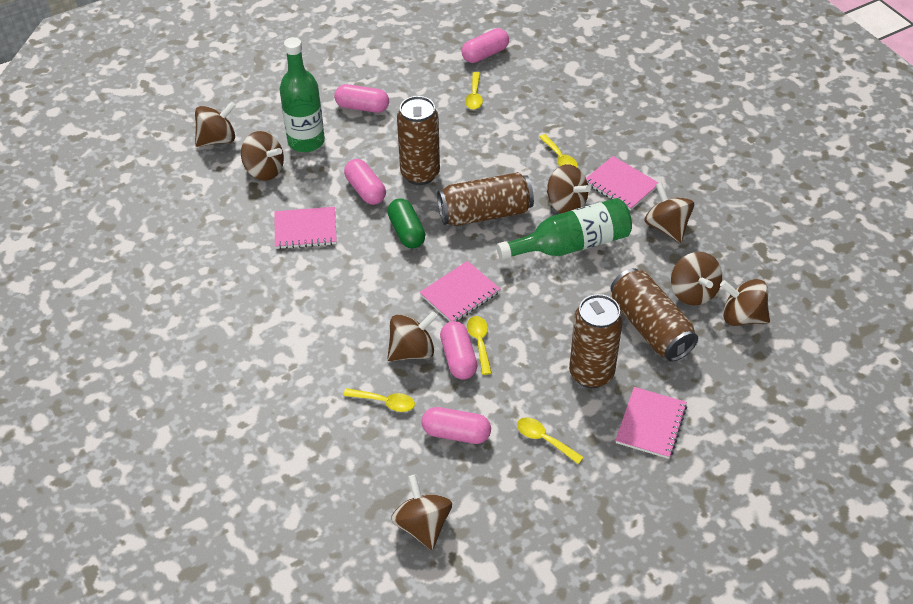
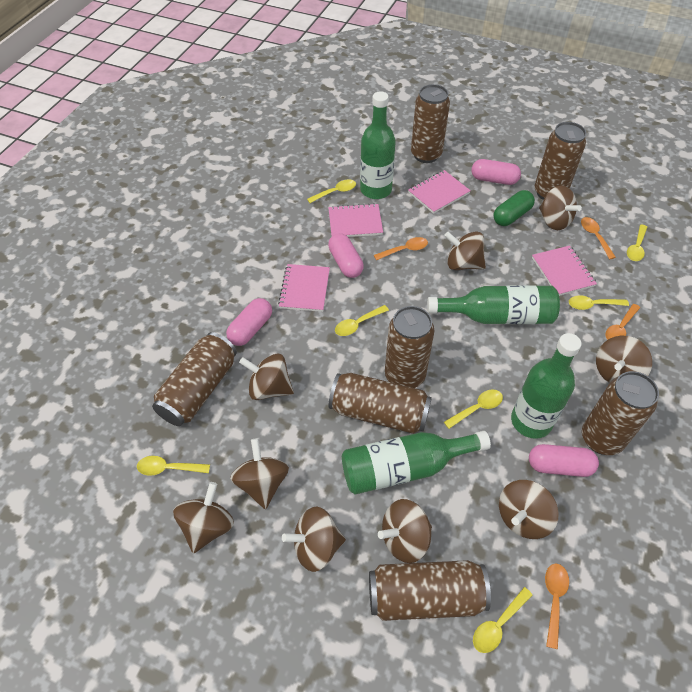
brown can: 4 -> 7
brown spinning top: 8 -> 9
green bottle: 2 -> 4
orange spoon: 0 -> 4
pink capsule: 5 -> 4
yellow spoon: 5 -> 7

